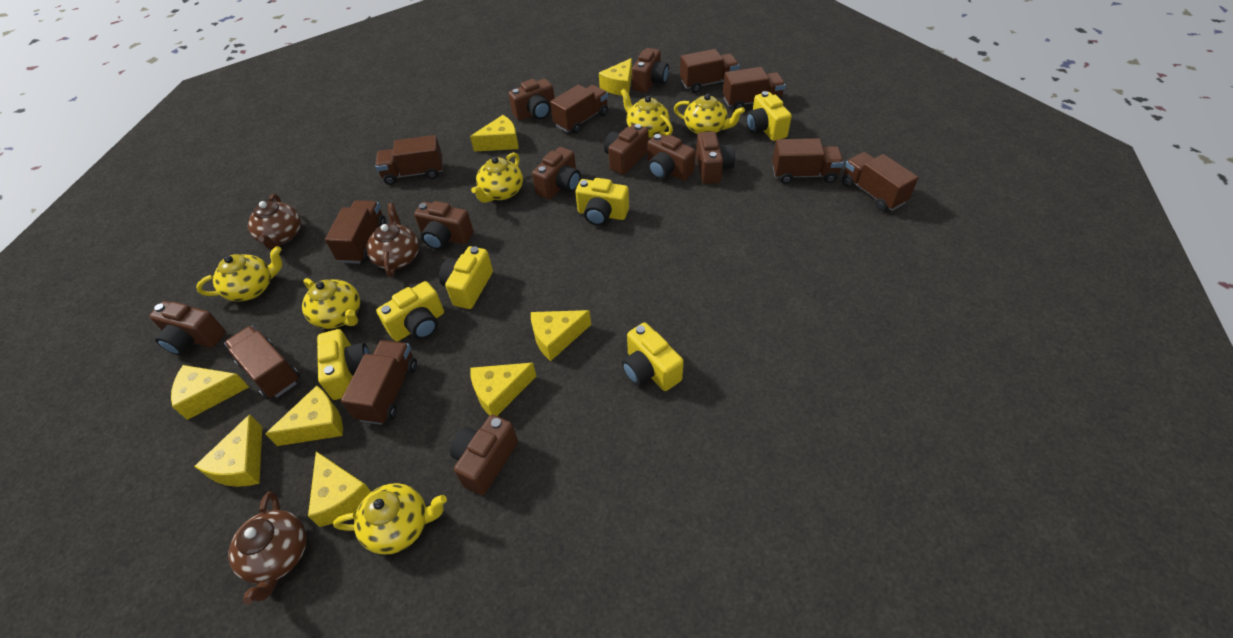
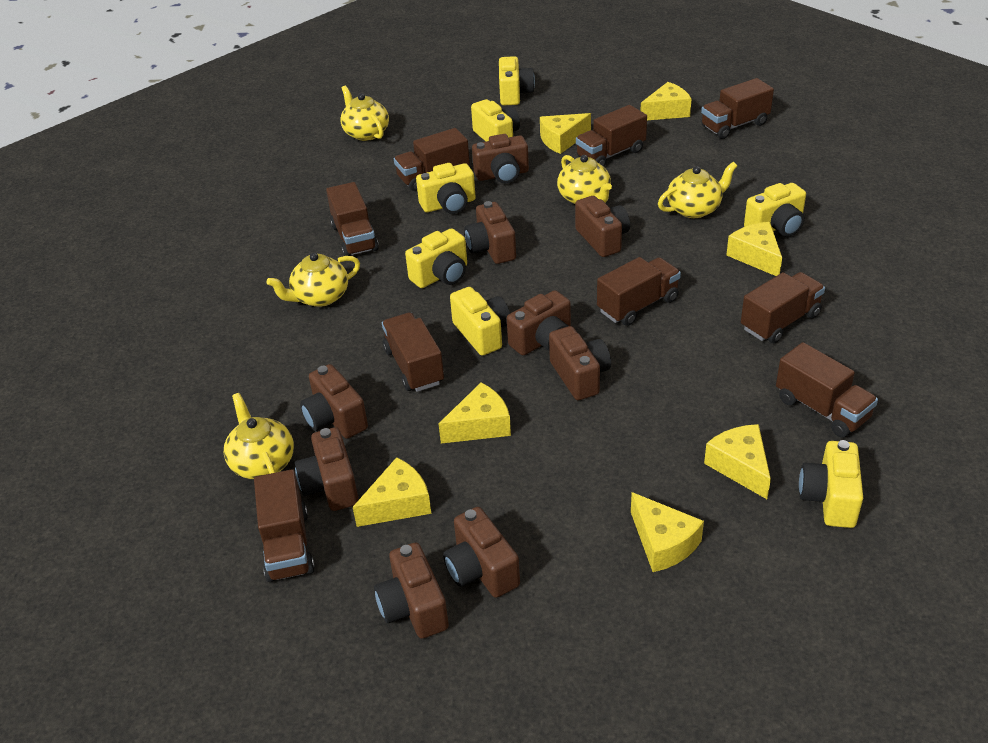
brown teapot: 3 -> 0
yellow camera: 6 -> 7
yellow cheese: 8 -> 7
yellow teapot: 6 -> 5

